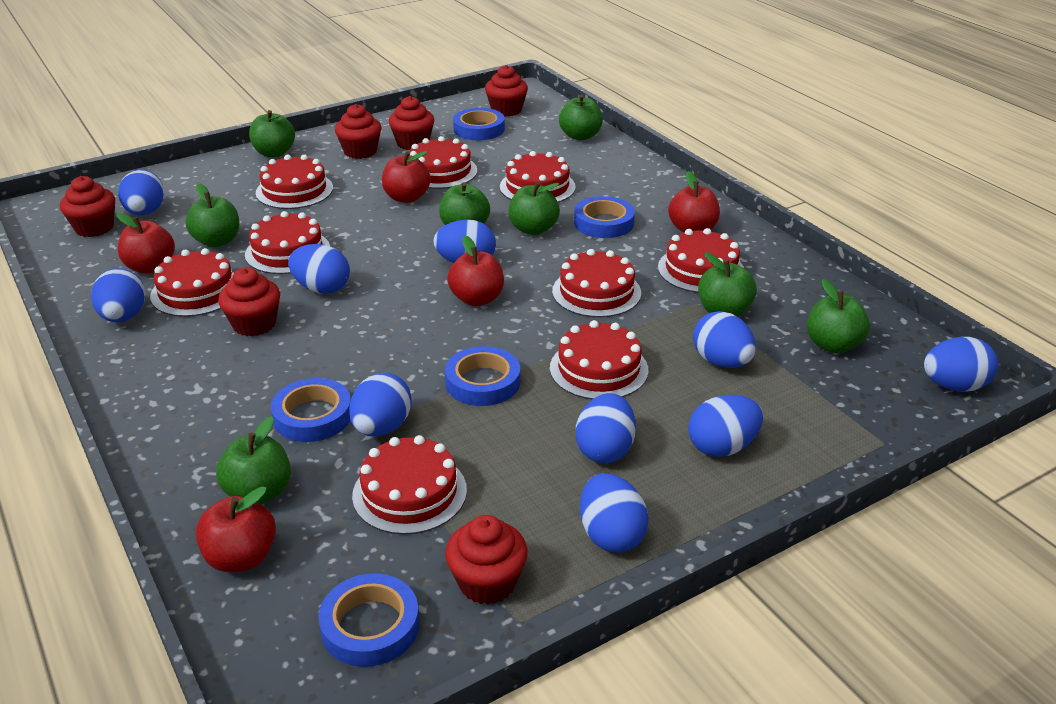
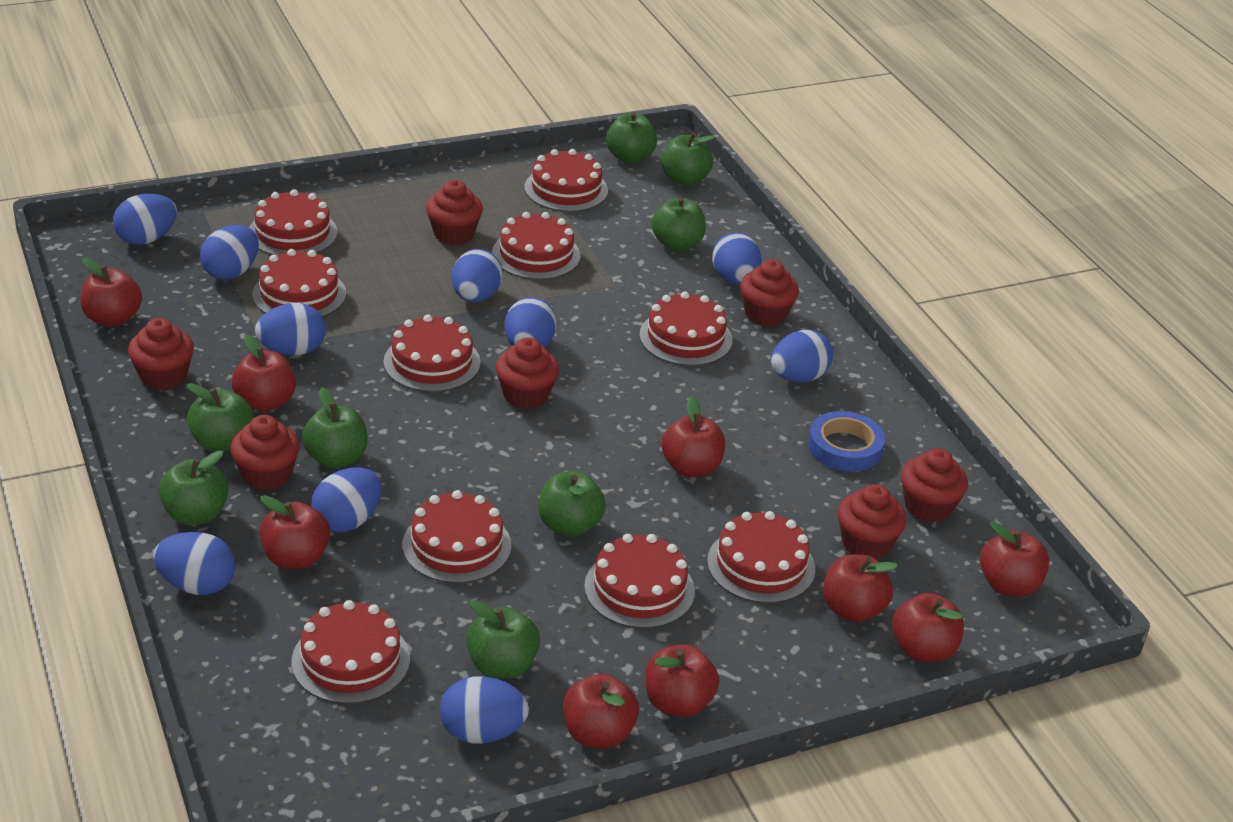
blue tape: 5 -> 1
red apple: 5 -> 9
red cake: 9 -> 10
red cupcake: 6 -> 7

